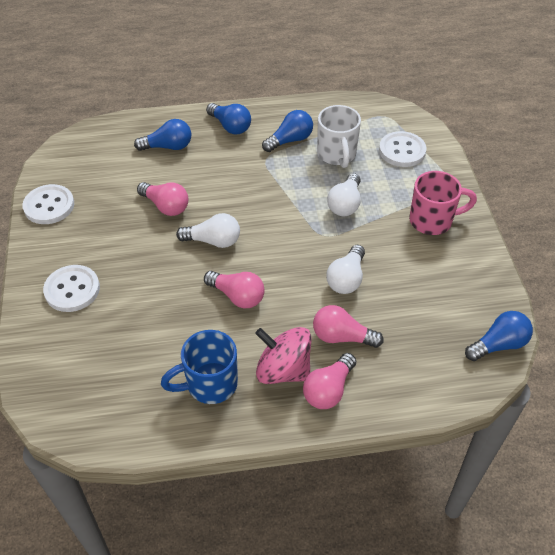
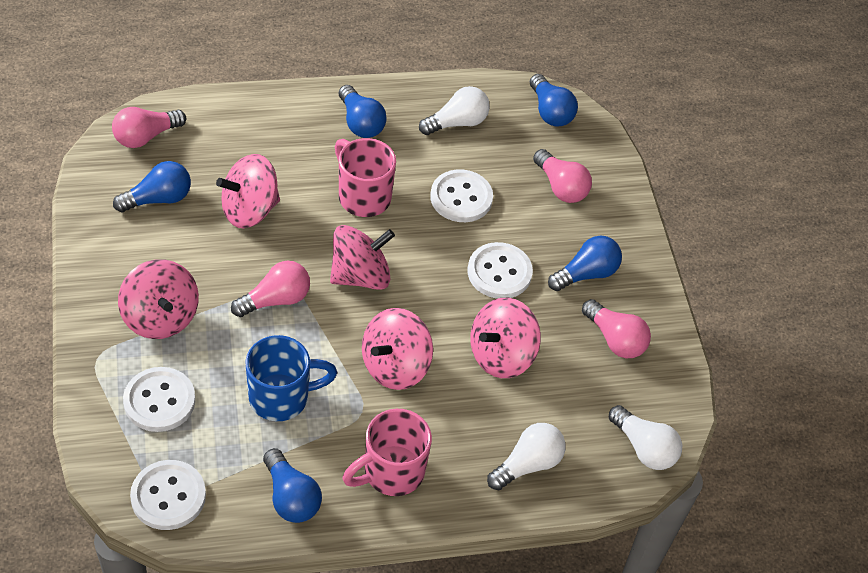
blue light bulb: 4 -> 5
pink mug: 1 -> 2
pink spinning top: 1 -> 5
white button: 3 -> 4
white mug: 1 -> 0

